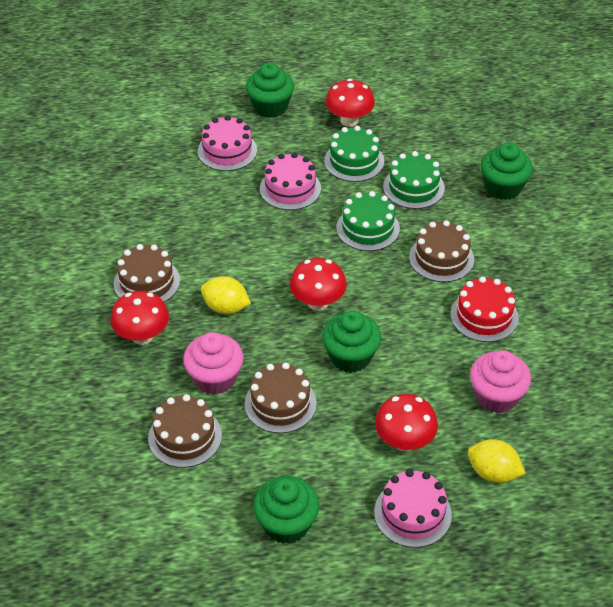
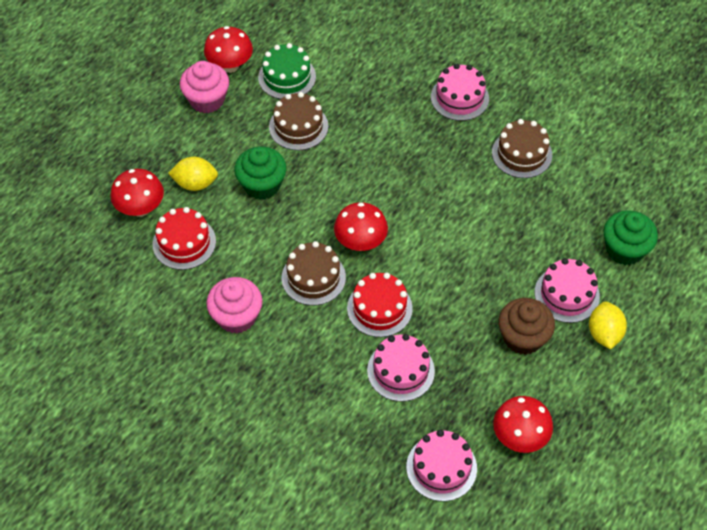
brown cake: 4 -> 3
brown cupcake: 0 -> 1
green cake: 3 -> 1
green cupcake: 4 -> 2
pink cake: 3 -> 4
red cake: 1 -> 2

